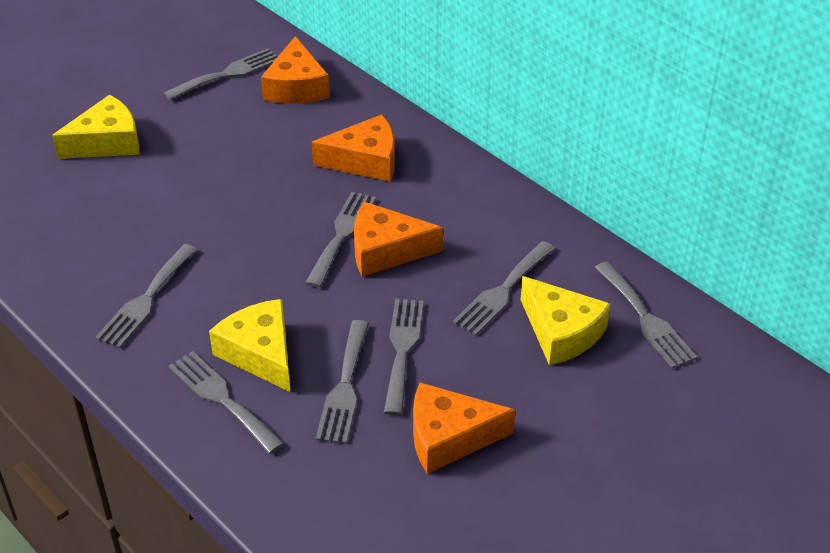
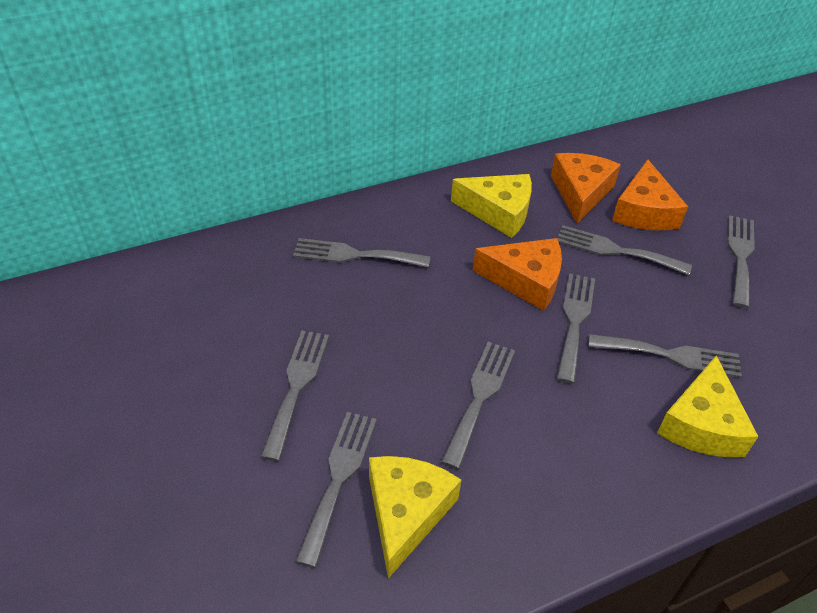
orange cheese: 4 -> 3

